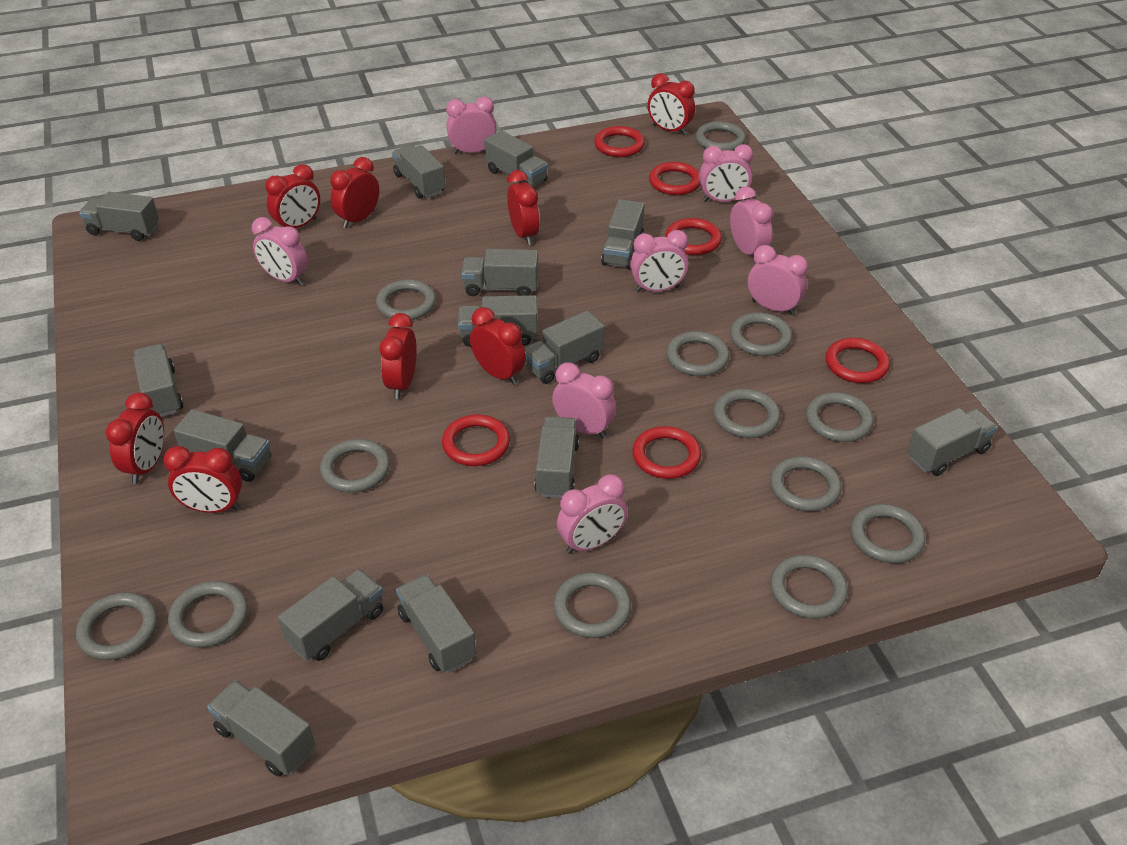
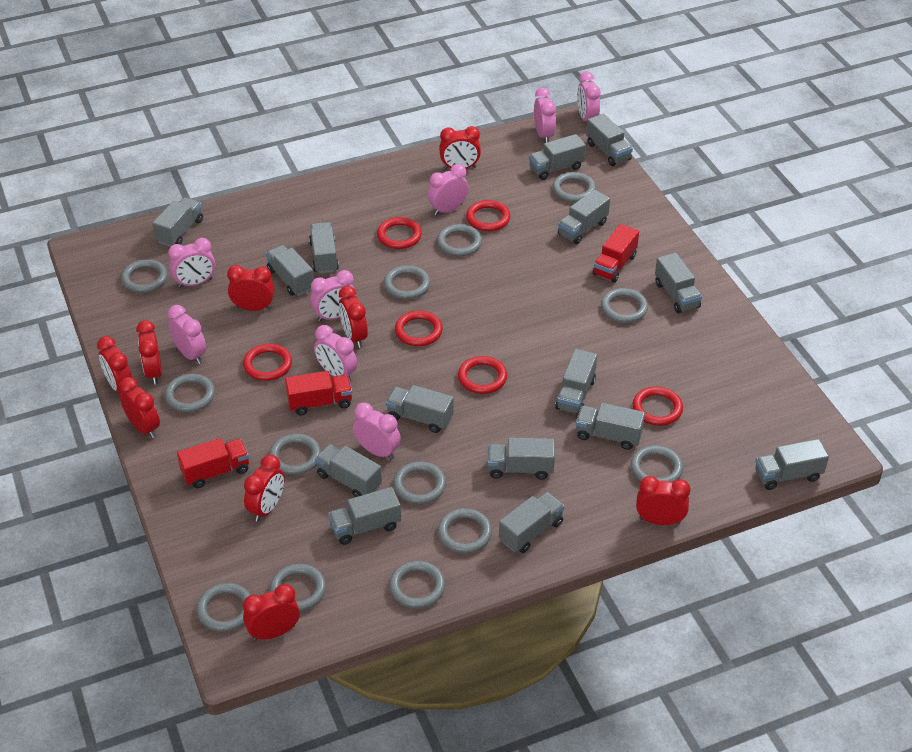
grey truck: 14 -> 15
red clock: 8 -> 9
red truck: 0 -> 3

